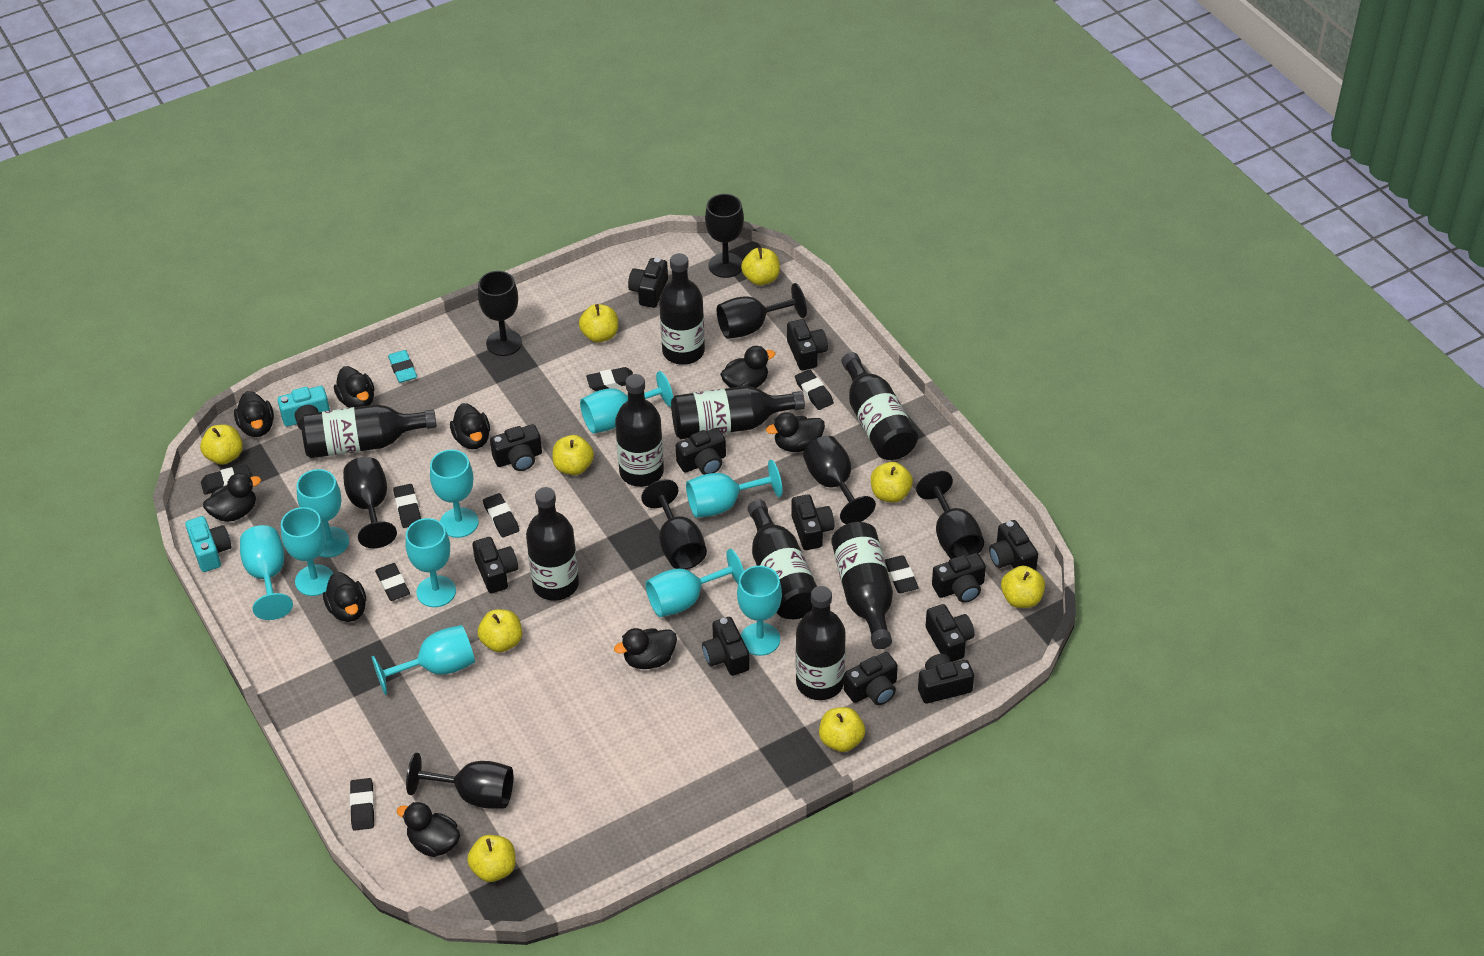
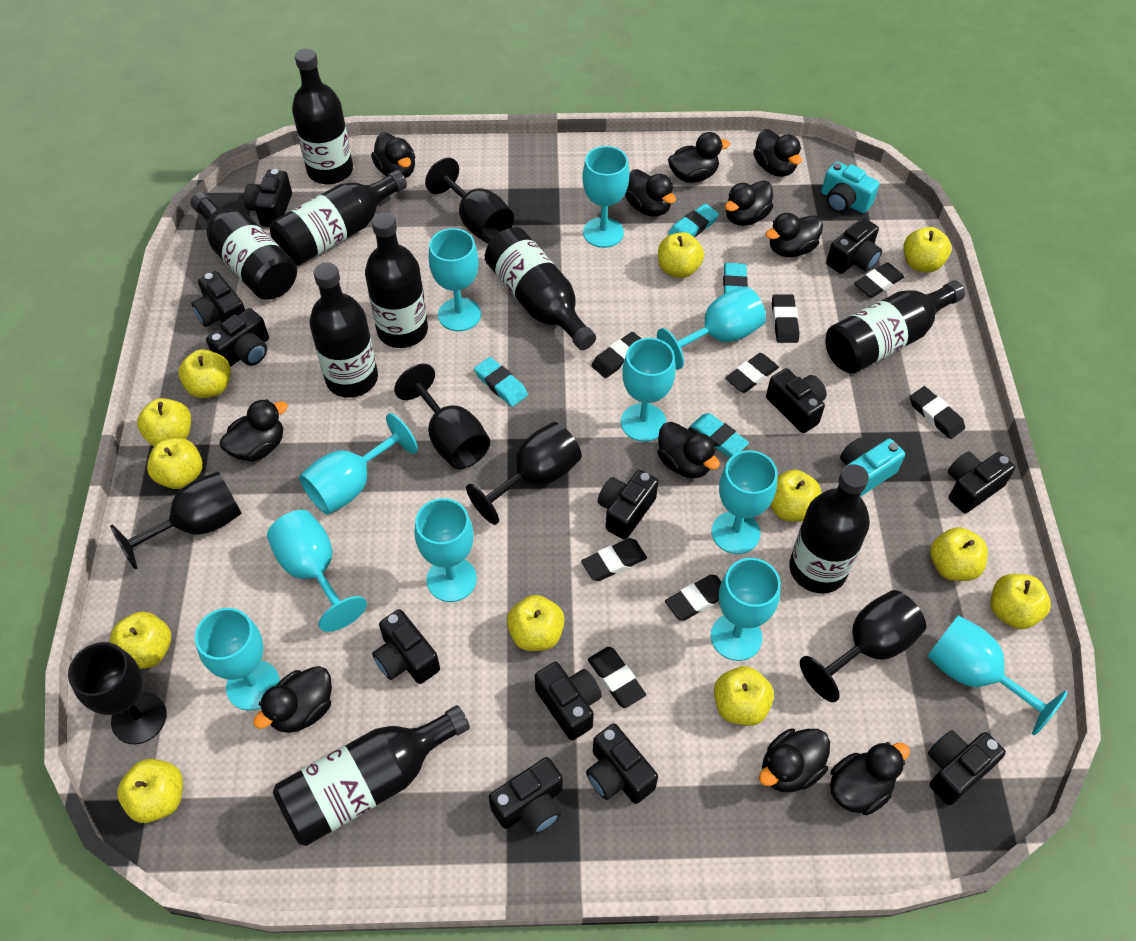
black duck: 9 -> 11
black goblet: 8 -> 6
turquoise eraser: 1 -> 4
turquoise goblet: 10 -> 11
yellow apple: 9 -> 12

